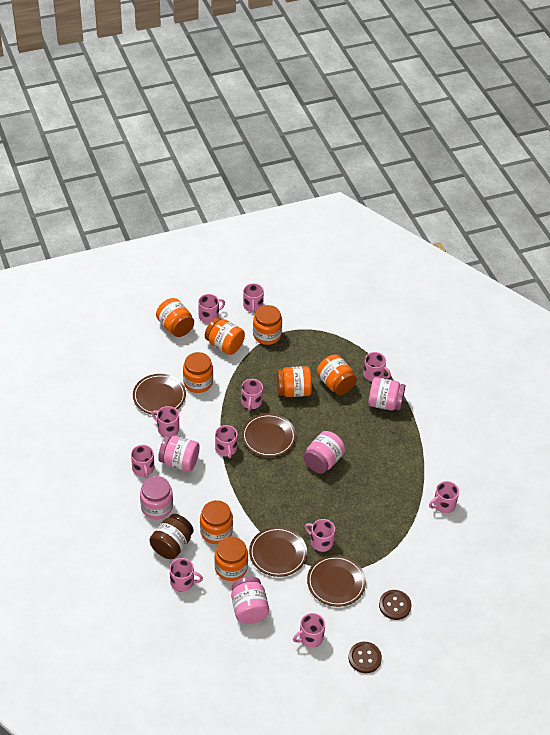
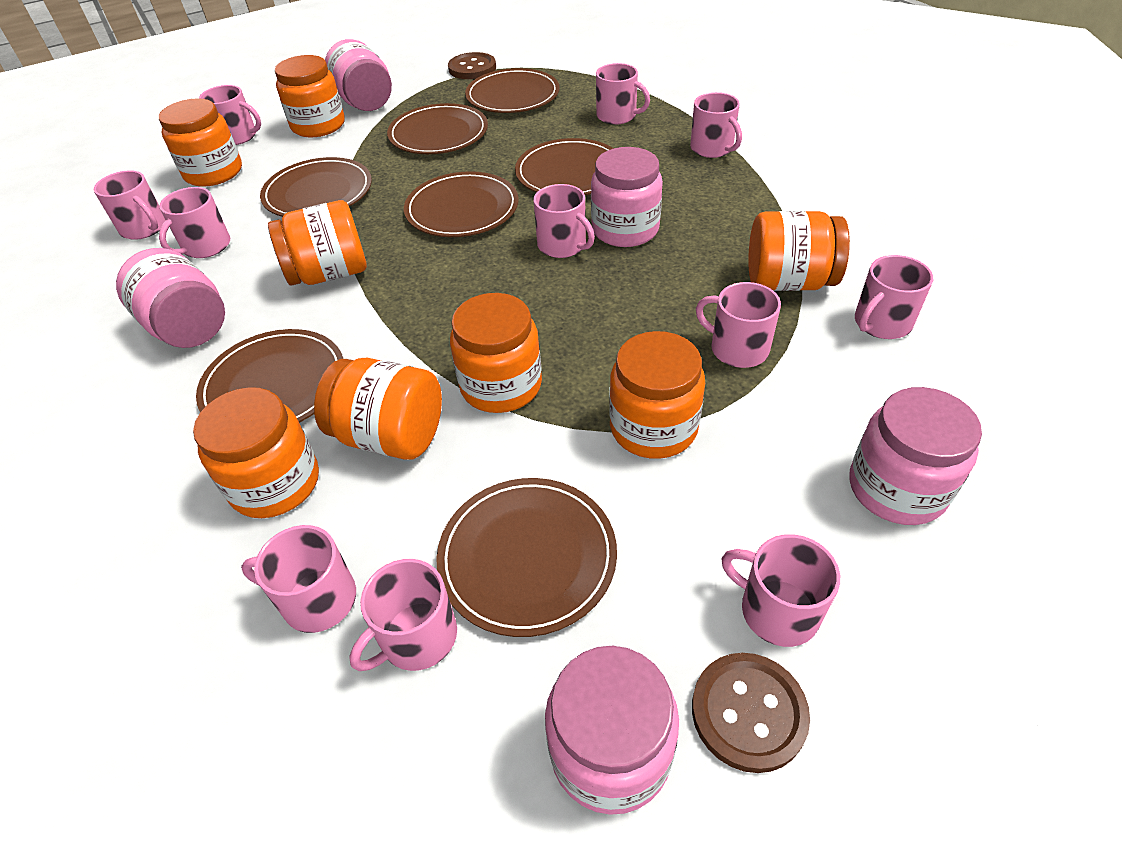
brown jar: 1 -> 0
brown plate: 4 -> 7

